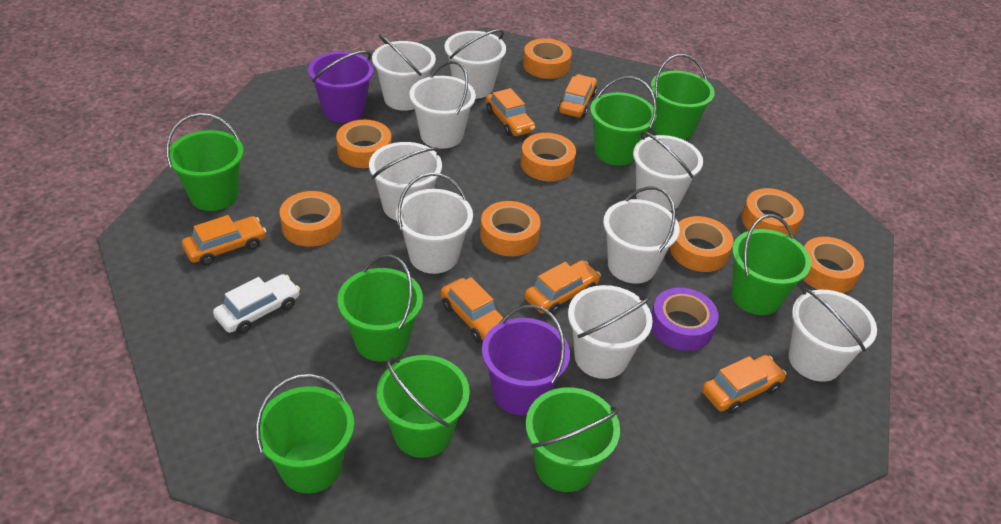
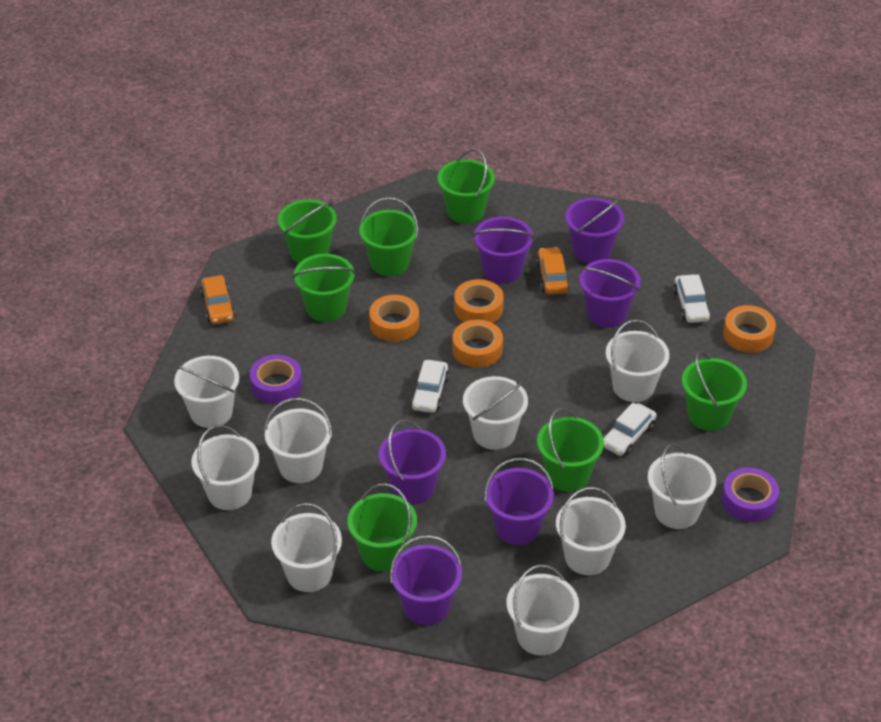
green bucket: 8 -> 7
orange car: 6 -> 2
orange tape: 8 -> 4
purple bucket: 2 -> 6
purple tape: 1 -> 2
white car: 1 -> 3

